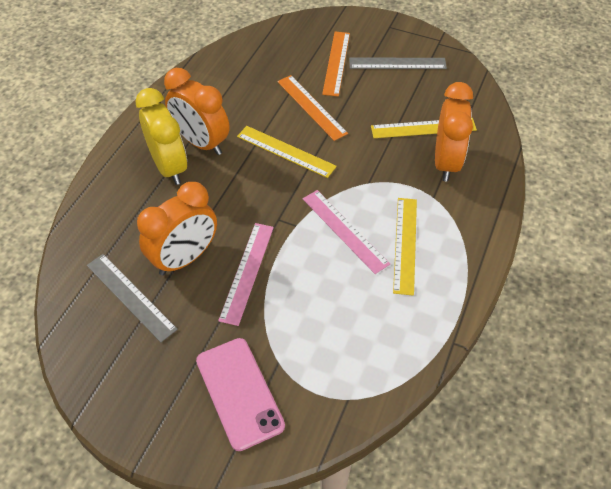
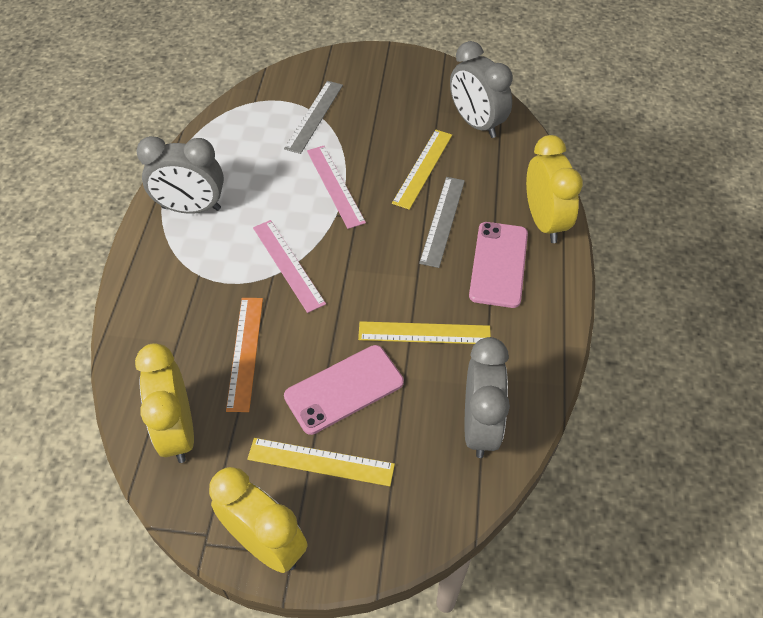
grey clock: 0 -> 3
orange clock: 3 -> 0
orange ruler: 2 -> 1
pink phone: 1 -> 2
yellow clock: 1 -> 3

